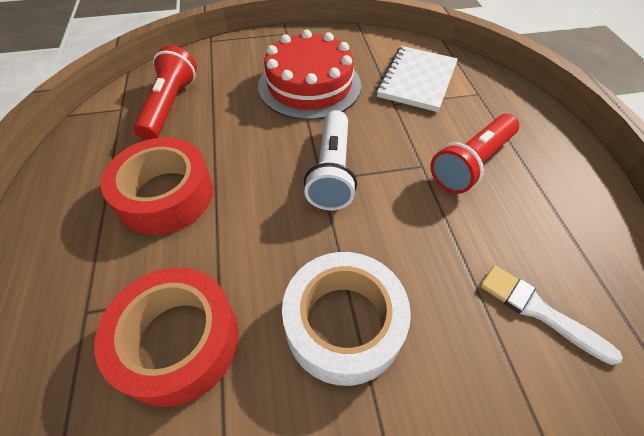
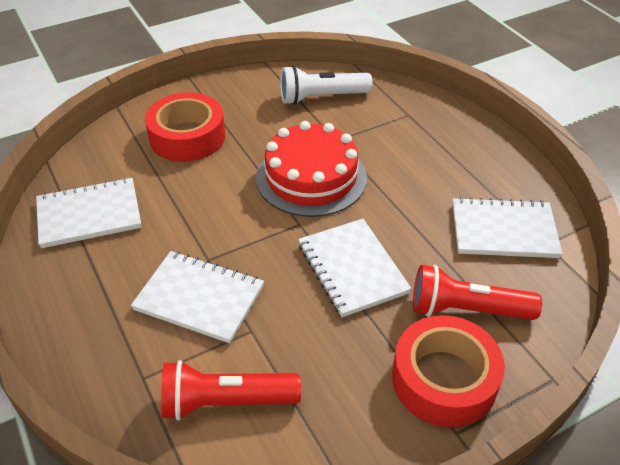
white brush: 1 -> 0
white notebook: 1 -> 4
white tape: 1 -> 0

